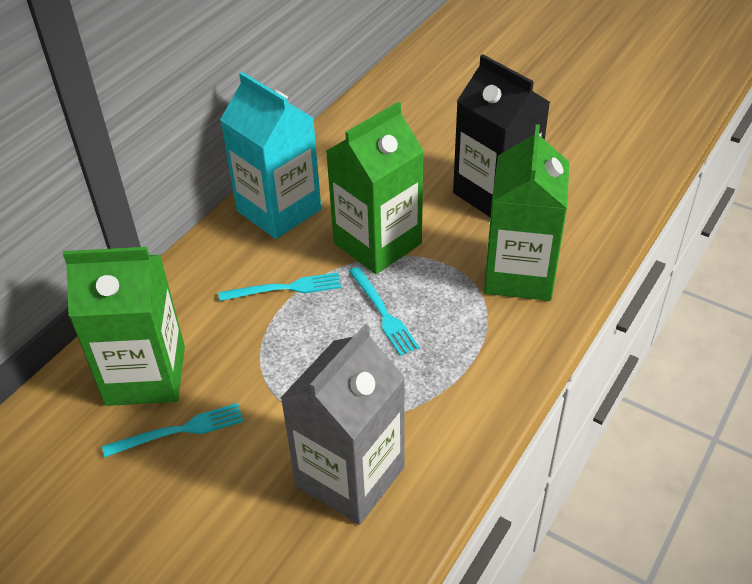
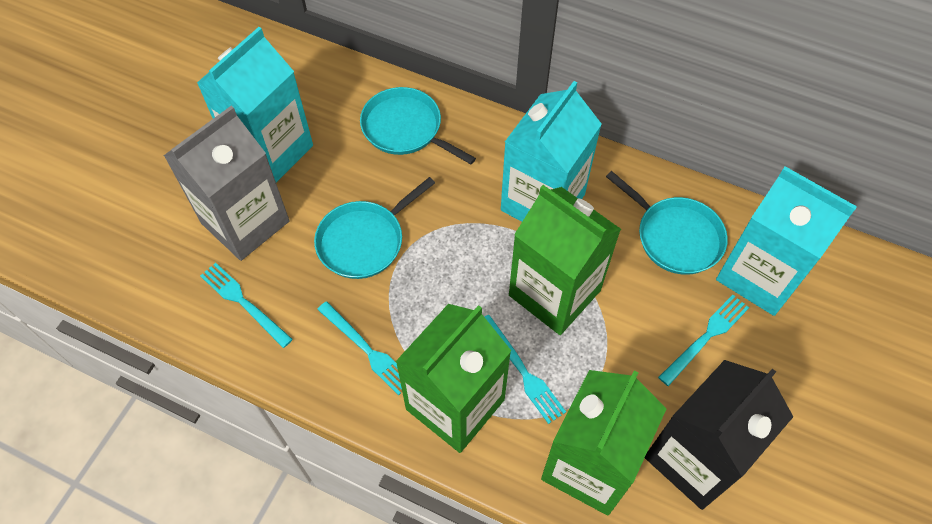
turquoise carton: 1 -> 3
turquoise fork: 3 -> 4
turquoise pan: 0 -> 3

